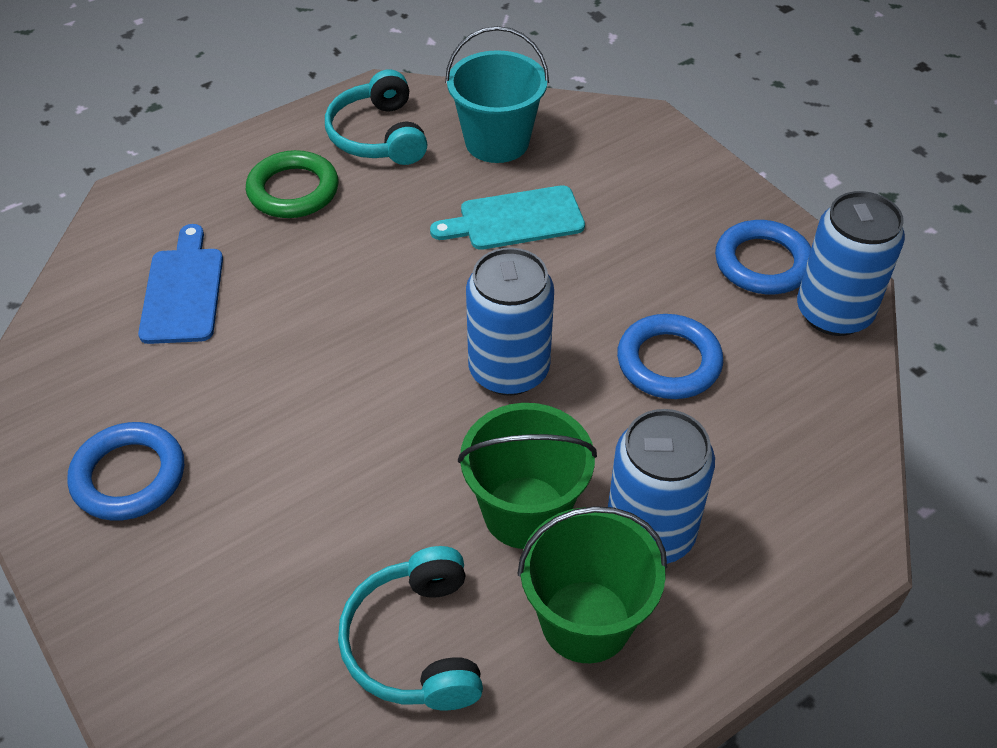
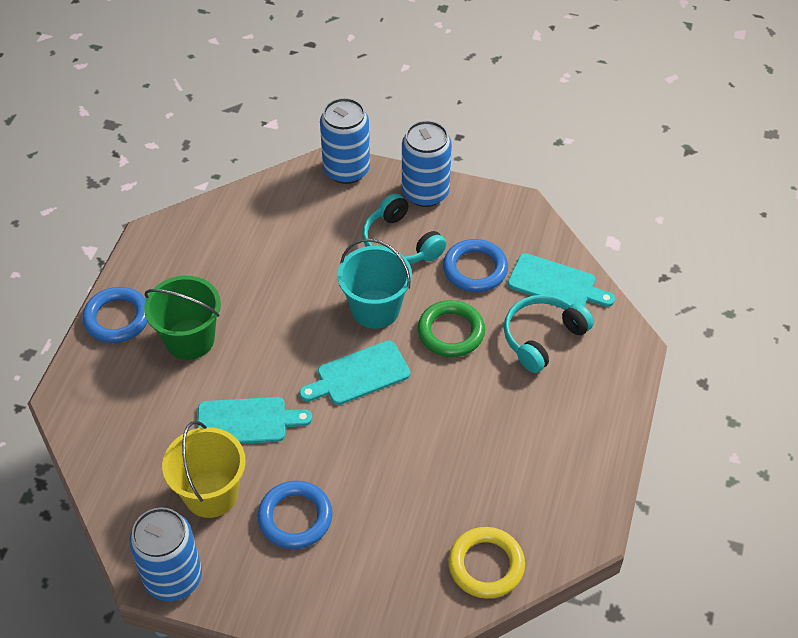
blue cutting board: 1 -> 0
green bucket: 2 -> 1
turquoise cutting board: 1 -> 3
yellow bucket: 0 -> 1
yellow ring: 0 -> 1

